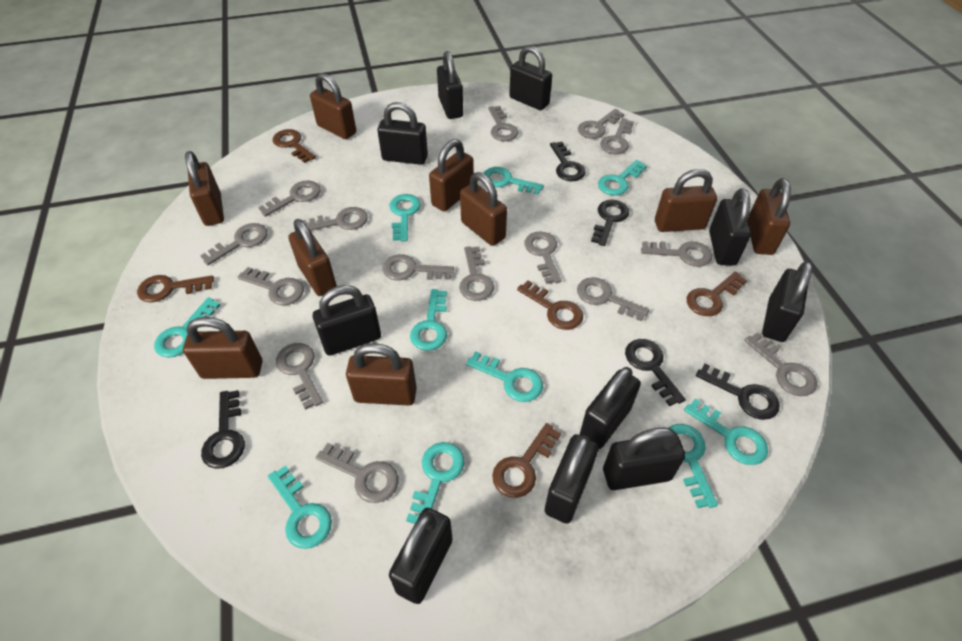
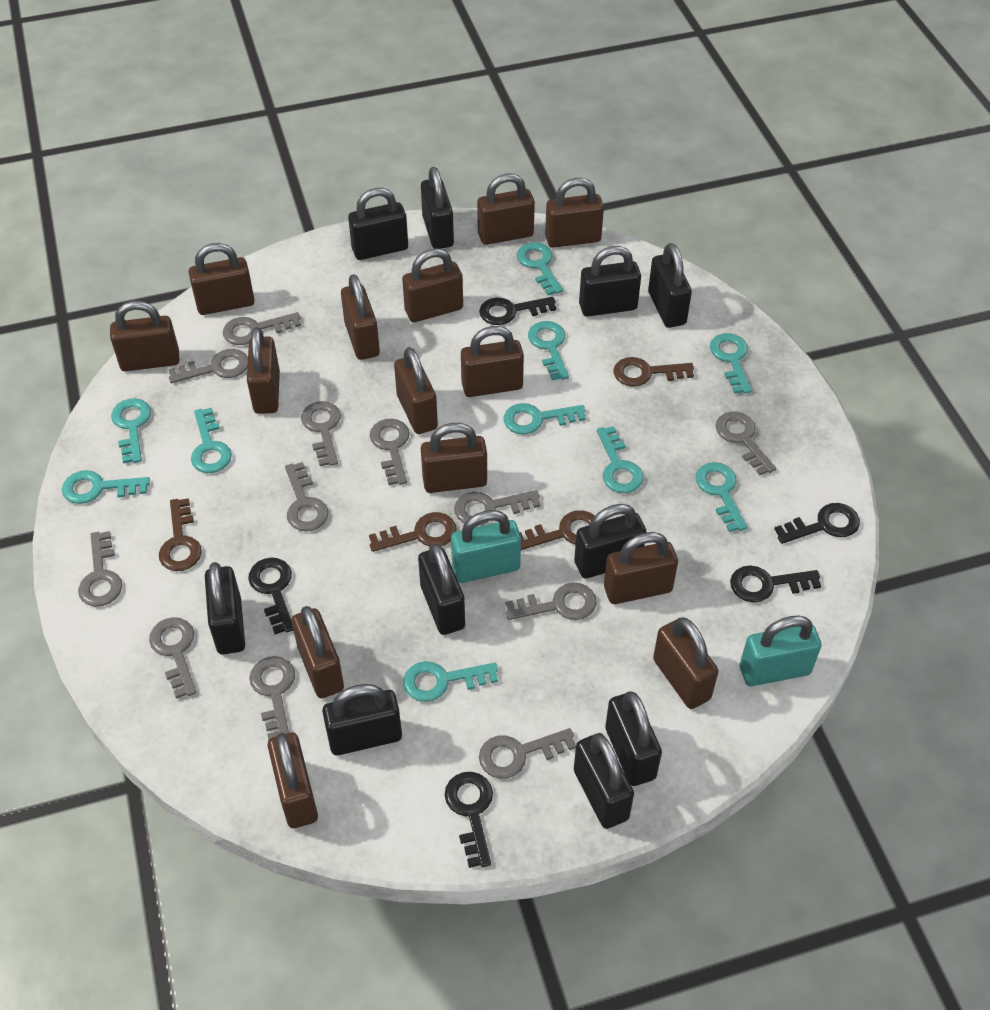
brown key: 5 -> 4
brown padlock: 9 -> 14
grey key: 15 -> 12
turquoise padlock: 0 -> 2

